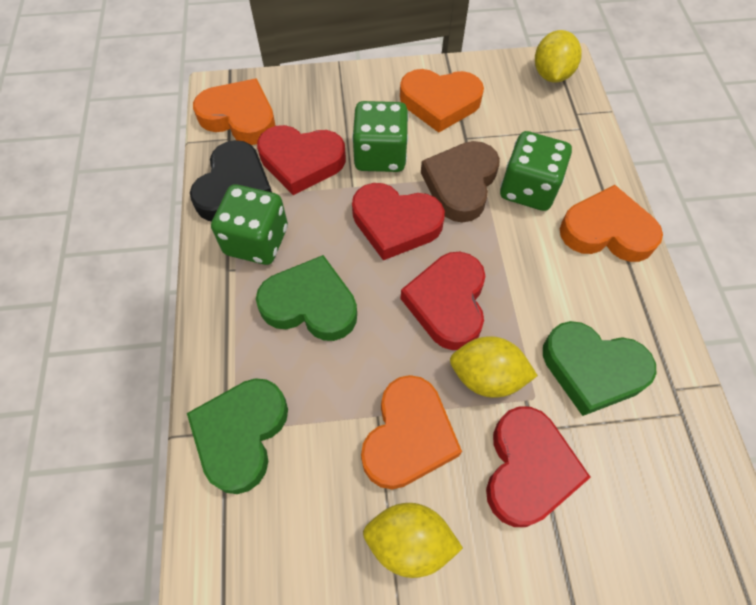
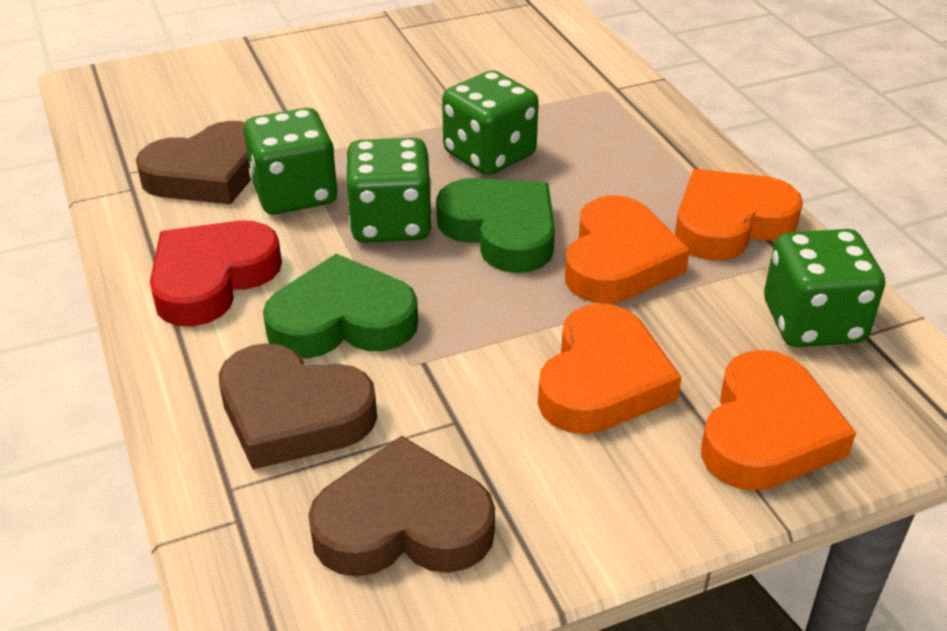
black heart: 1 -> 0
brown heart: 1 -> 3
green dice: 3 -> 4
green heart: 3 -> 2
red heart: 4 -> 1
yellow lemon: 3 -> 0

